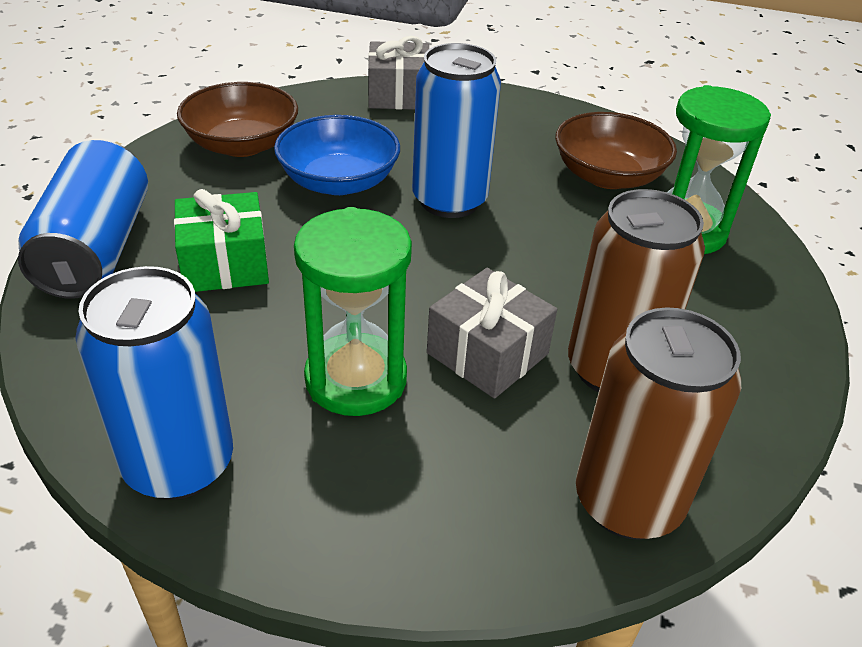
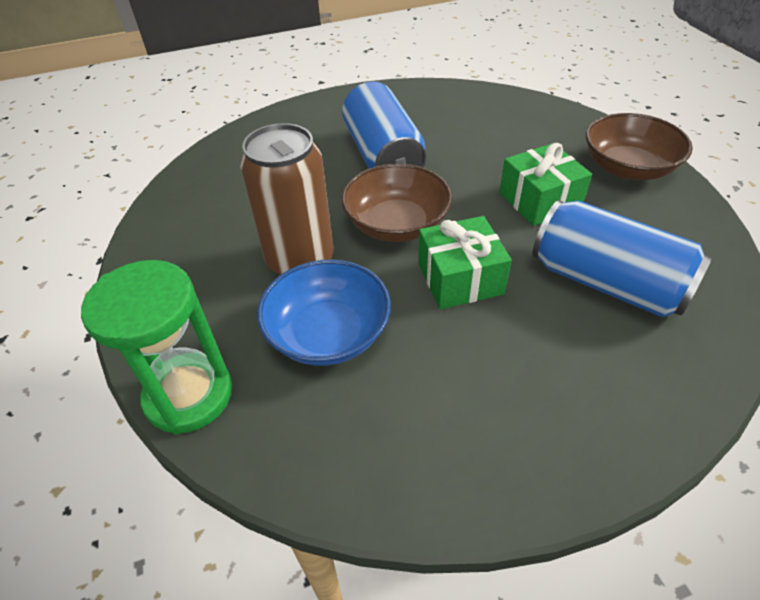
blue can: 3 -> 2
brown can: 2 -> 1
green gift: 1 -> 2
green hourglass: 2 -> 1
grey gift: 2 -> 0

